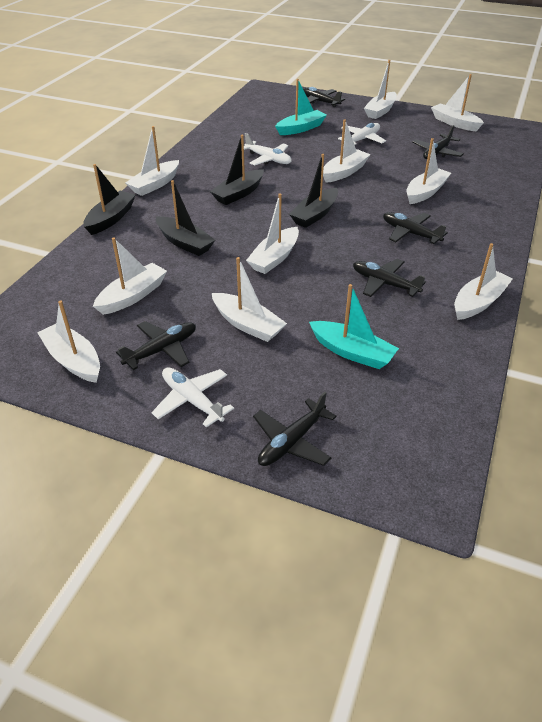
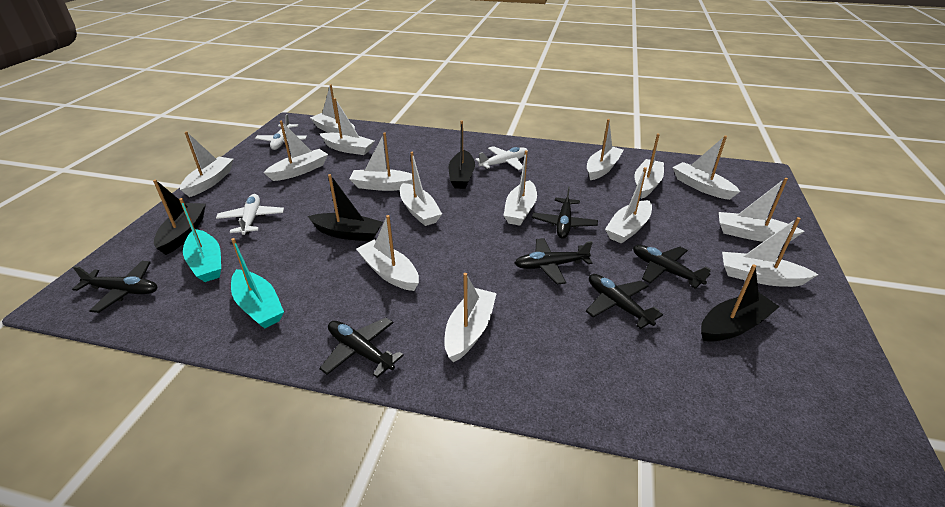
white boat: 10 -> 15

